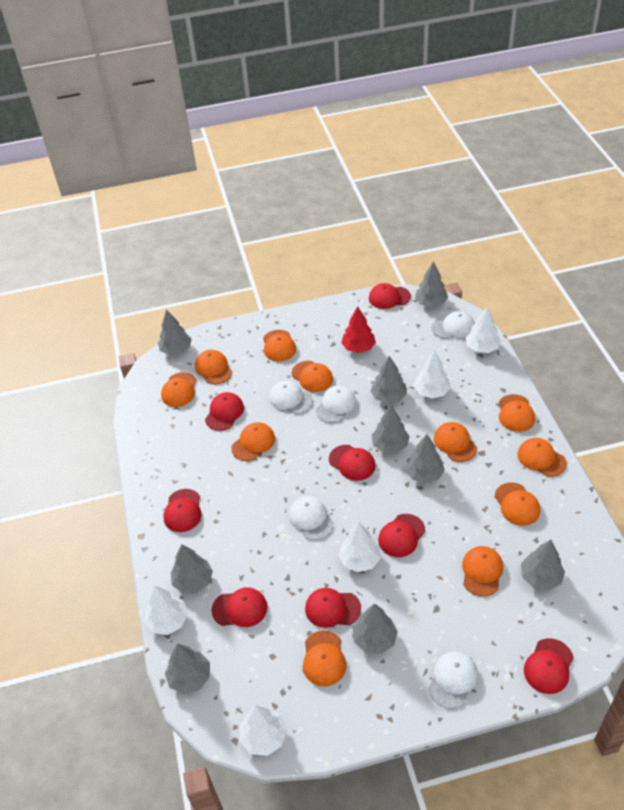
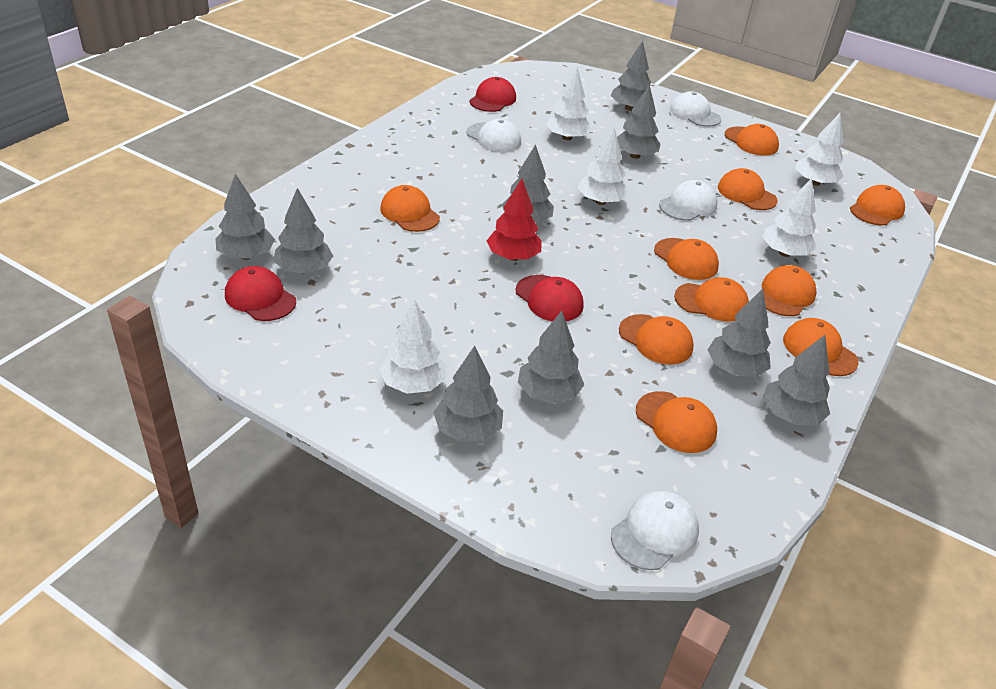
orange cap: 11 -> 10
red cap: 8 -> 3
white cap: 5 -> 4

